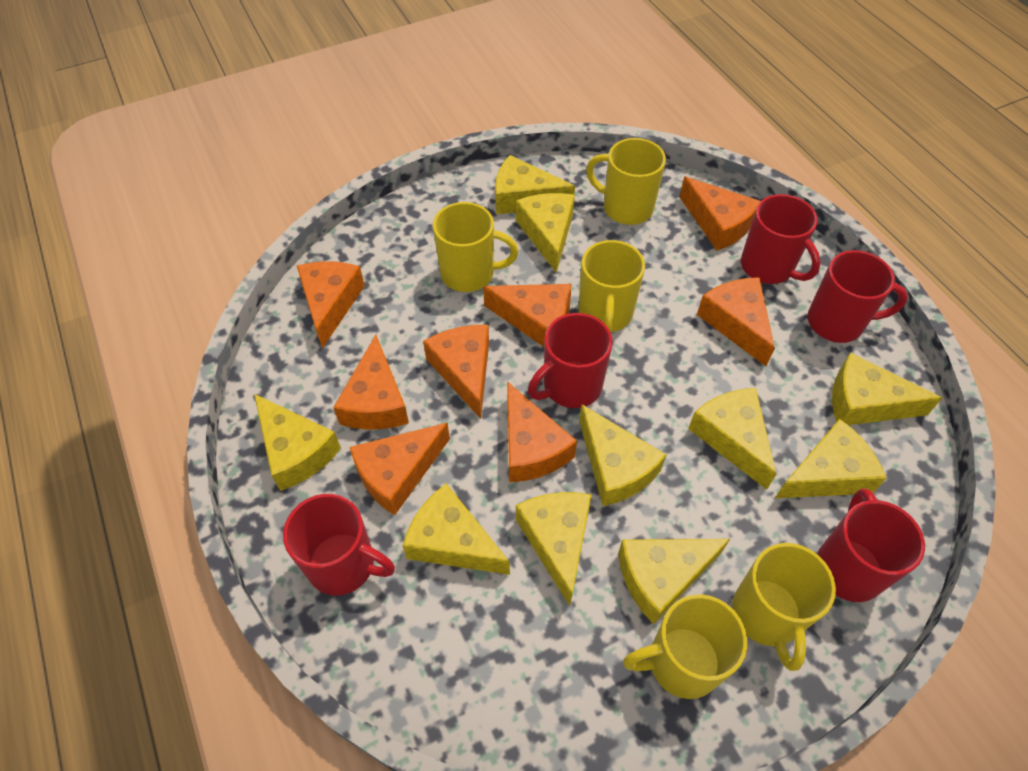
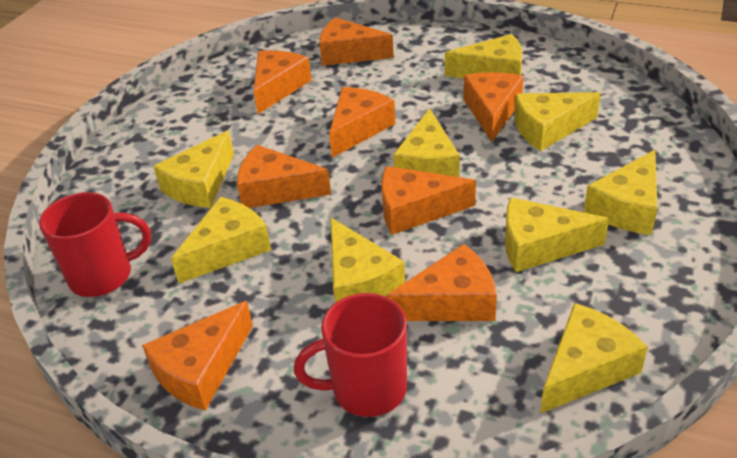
red mug: 5 -> 2
yellow cheese: 10 -> 9
yellow mug: 5 -> 0

